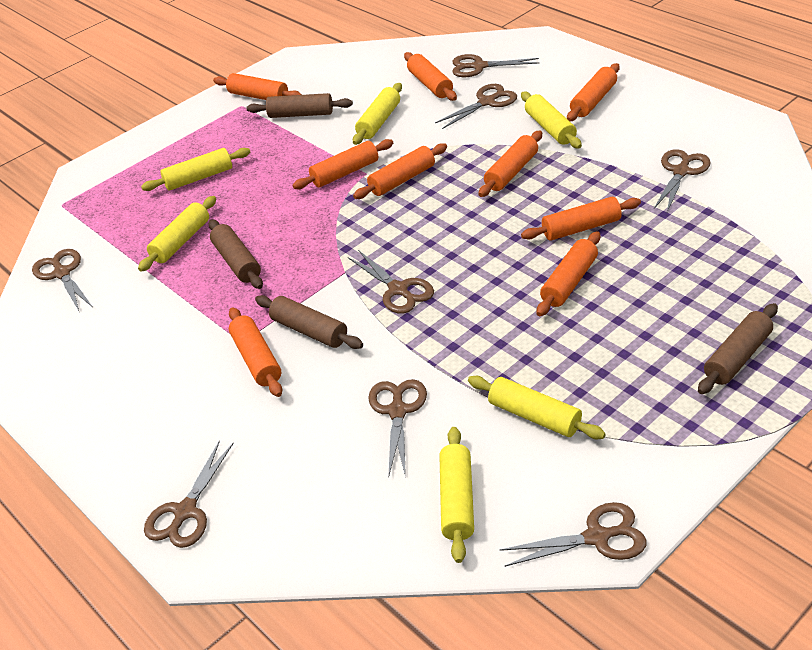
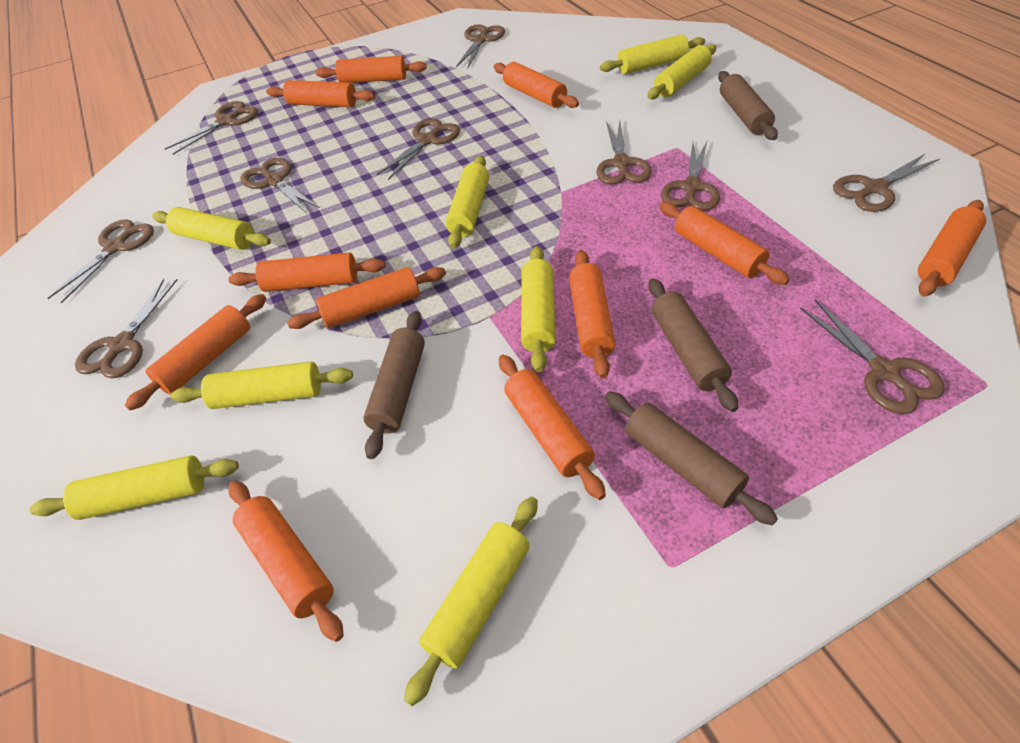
brown scissors: 8 -> 10
orange rolling pin: 9 -> 11
yellow rolling pin: 6 -> 8

